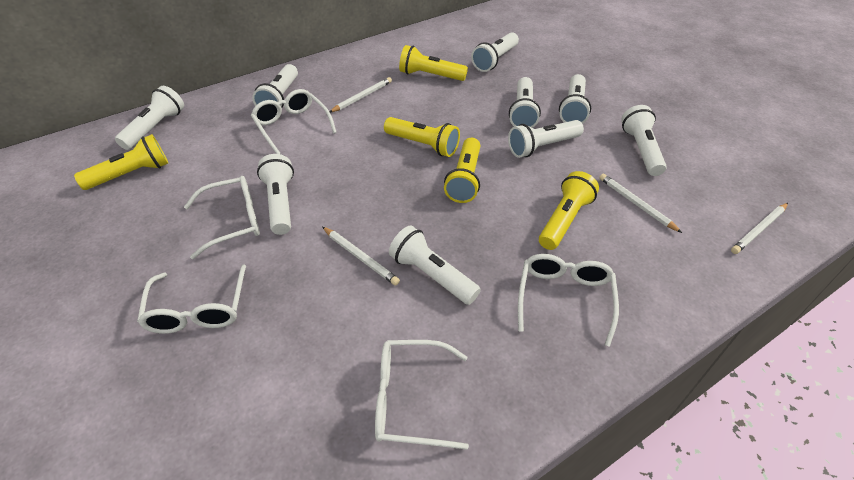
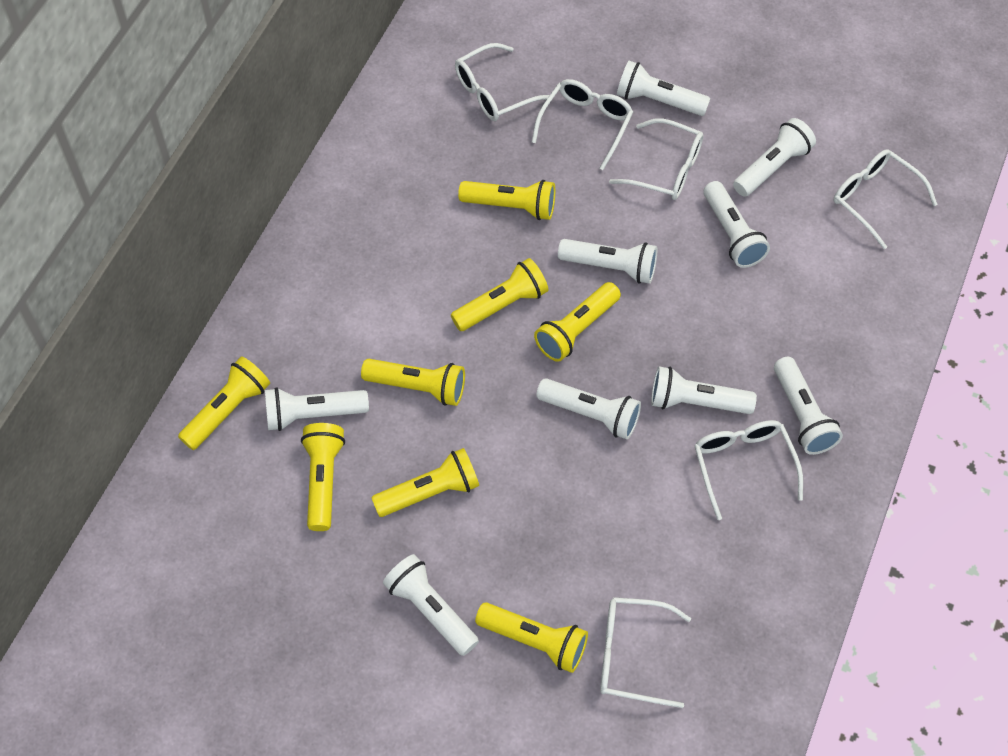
white glasses: 5 -> 6
white pencil: 4 -> 0
yellow flashlight: 5 -> 8

